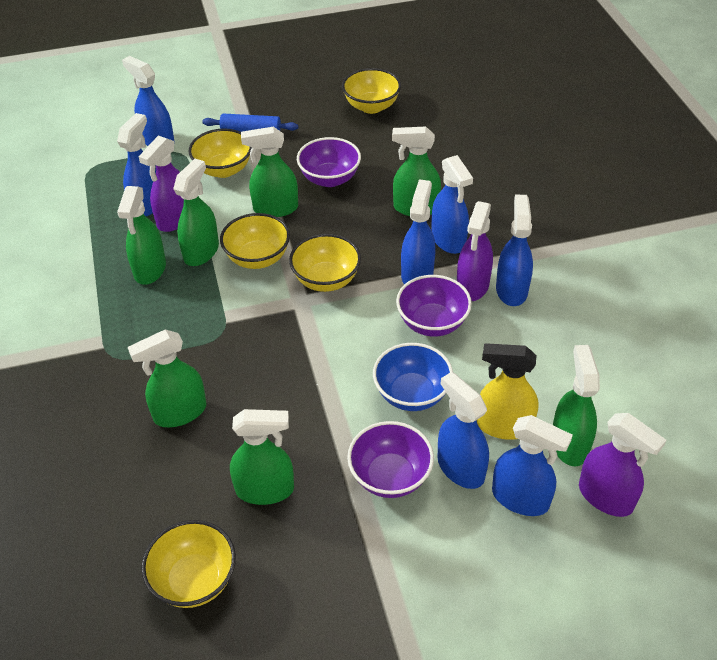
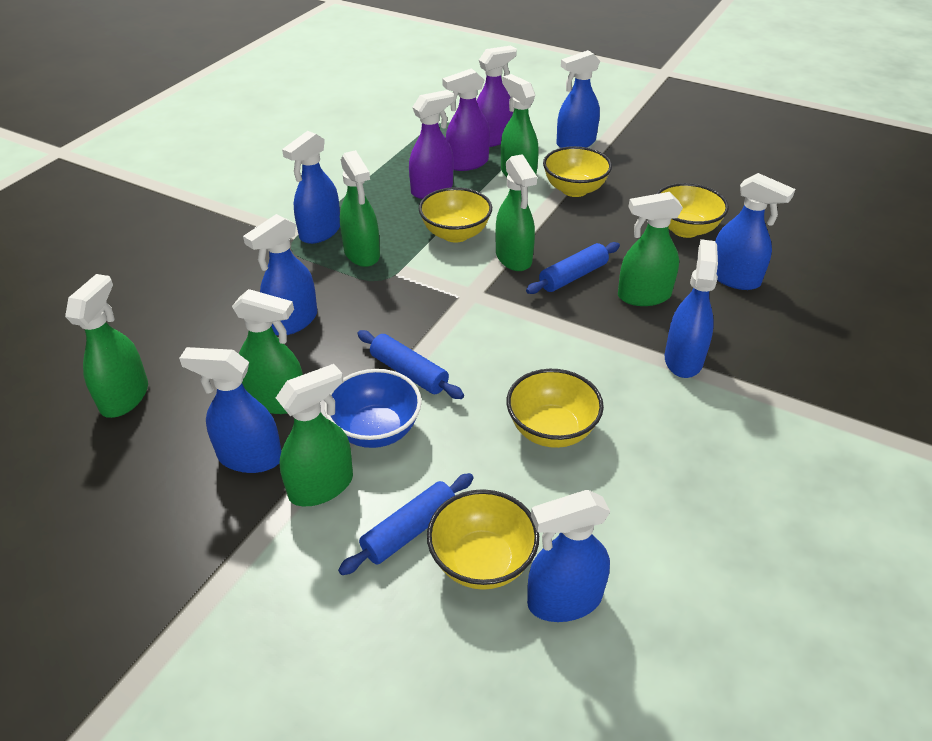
blue rolling pin: 1 -> 3
purple bowl: 3 -> 0
yellow spray bottle: 1 -> 0

